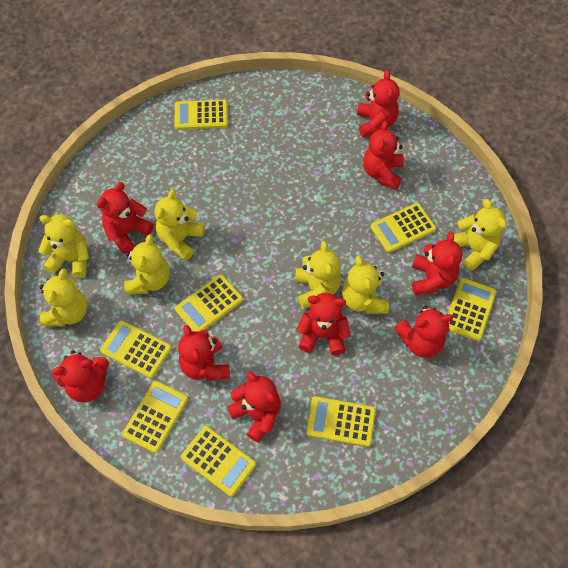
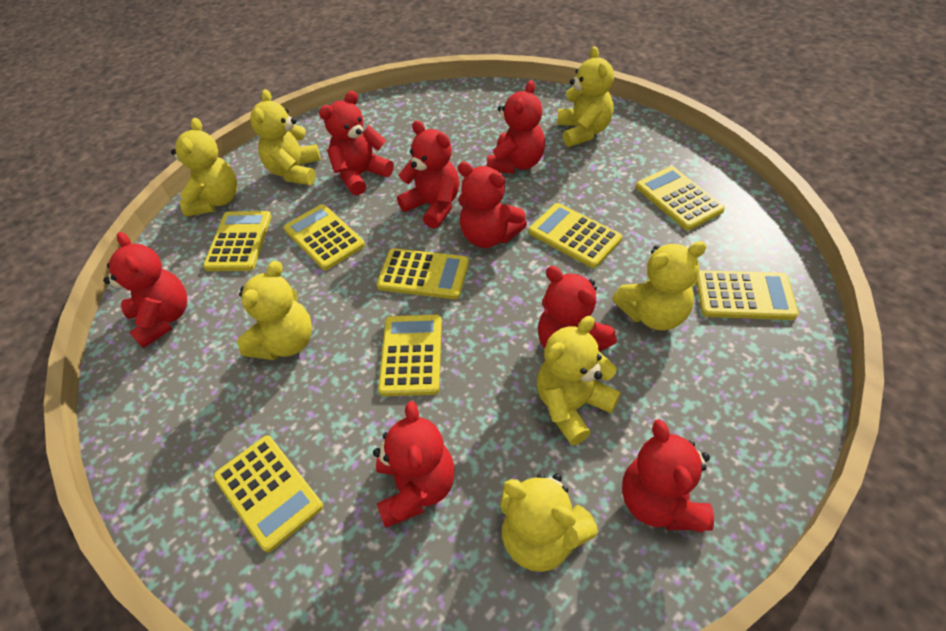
red teddy bear: 9 -> 8

